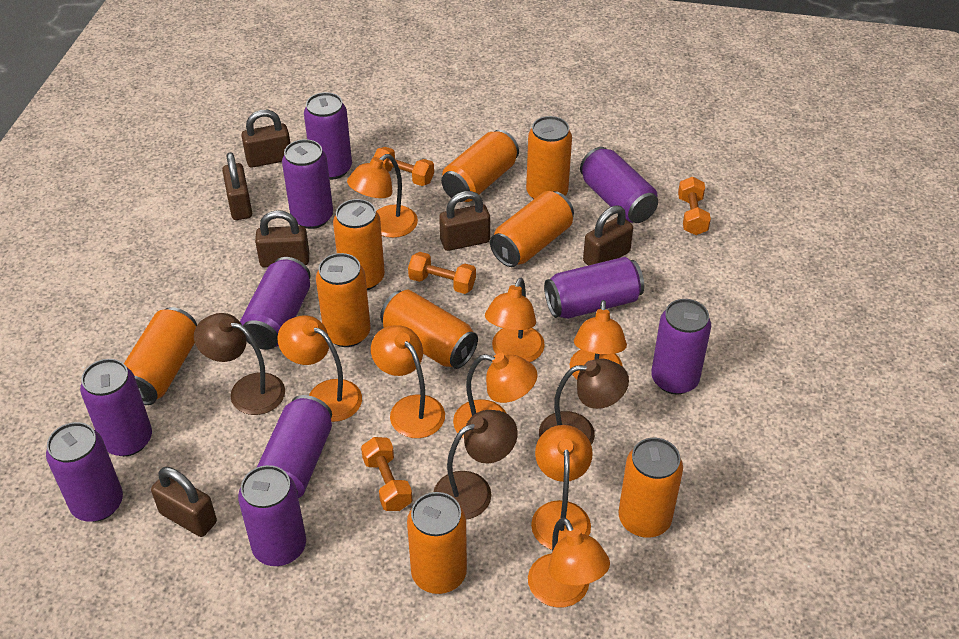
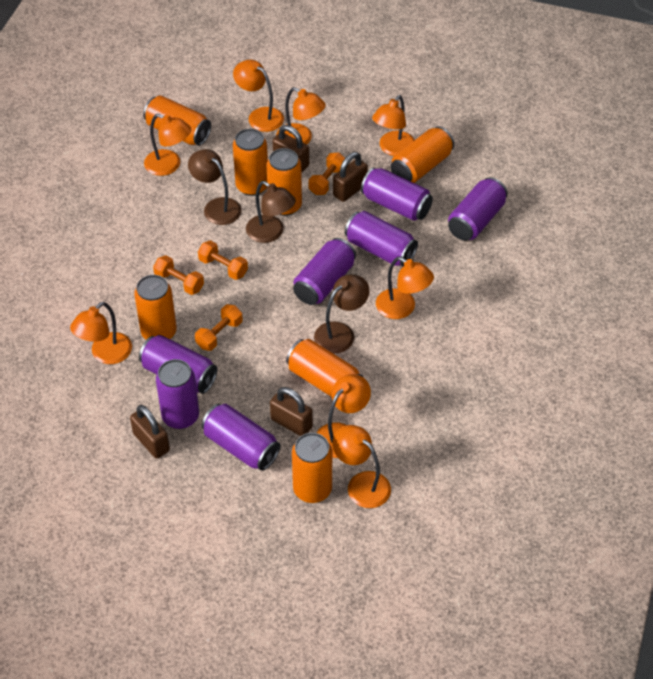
brown padlock: 6 -> 4
orange can: 9 -> 7
purple can: 10 -> 7

